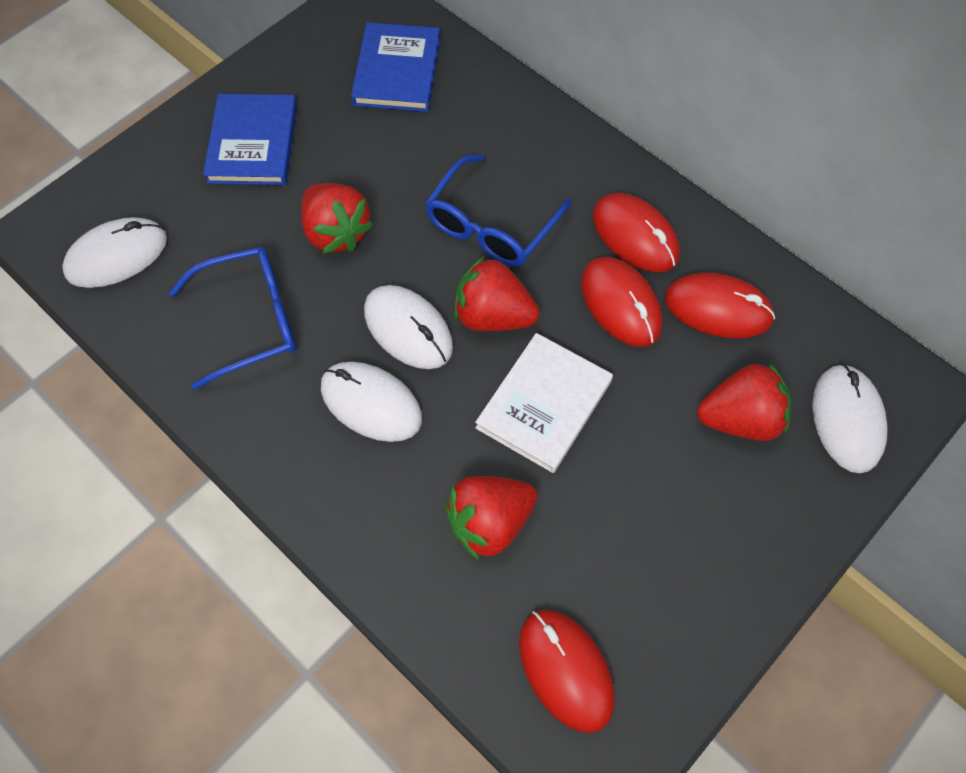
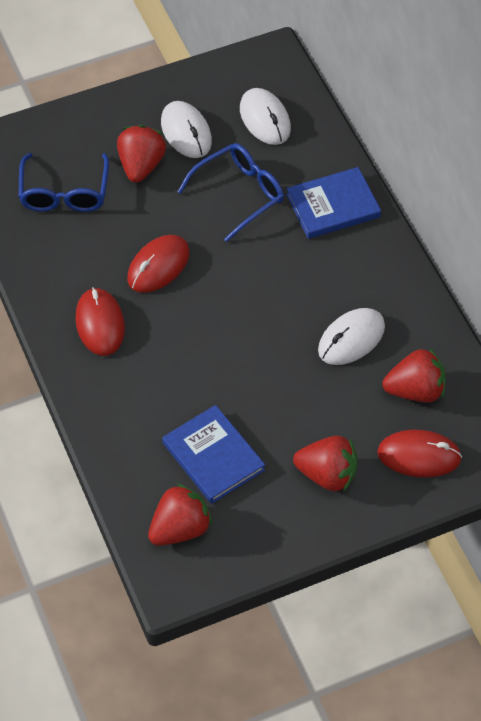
red mouse: 4 -> 3
white book: 1 -> 0
white mouse: 4 -> 3

